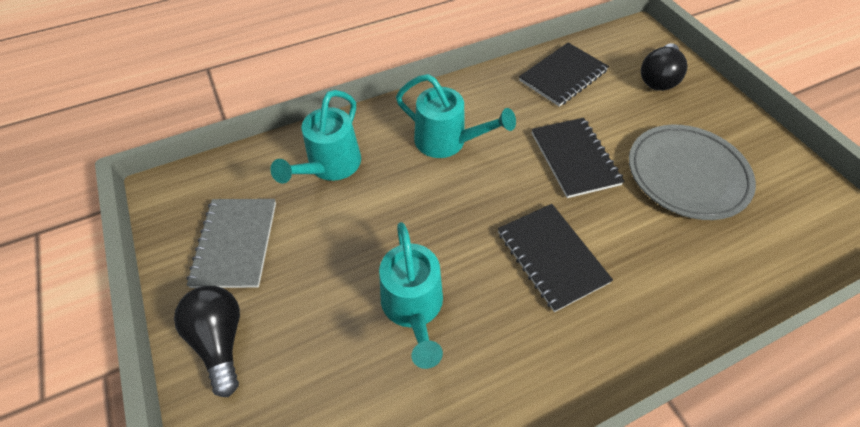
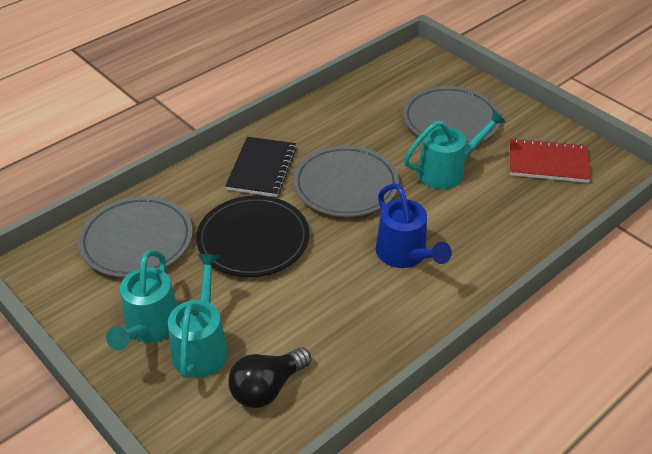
black light bulb: 2 -> 1
black notebook: 3 -> 1
black plate: 0 -> 1
blue watering can: 0 -> 1
grey notebook: 1 -> 0
grey plate: 1 -> 3
red notebook: 0 -> 1

